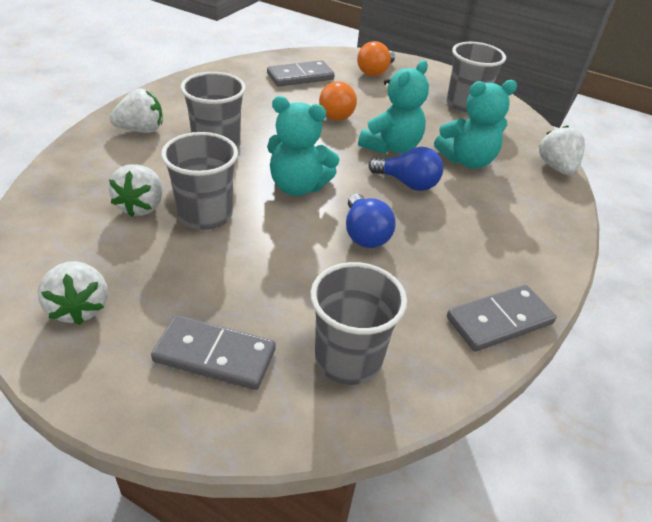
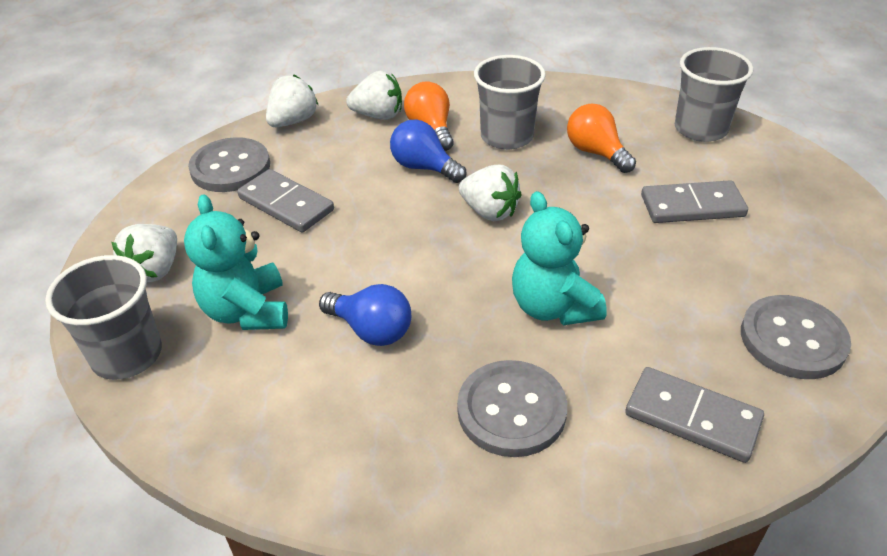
grey button: 0 -> 3
grey cup: 4 -> 3
turquoise teddy bear: 3 -> 2

